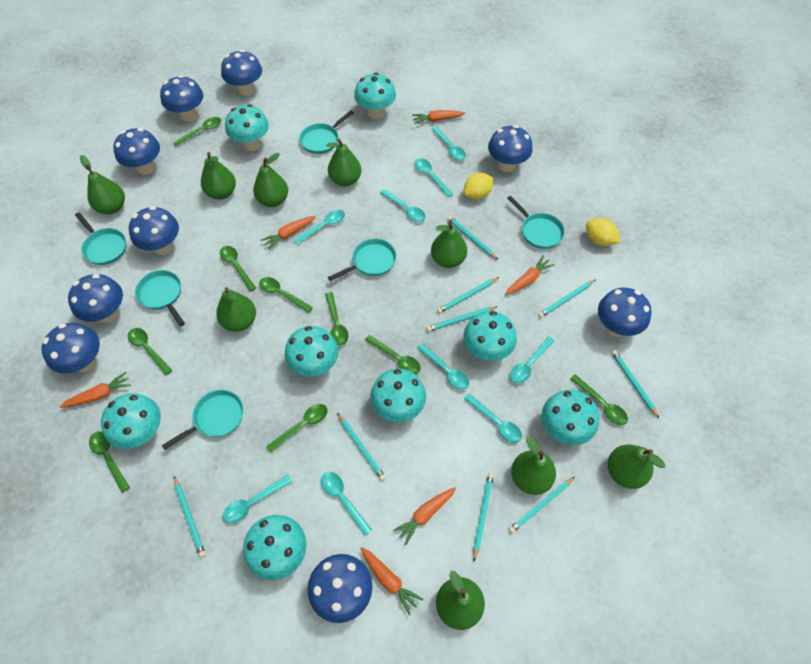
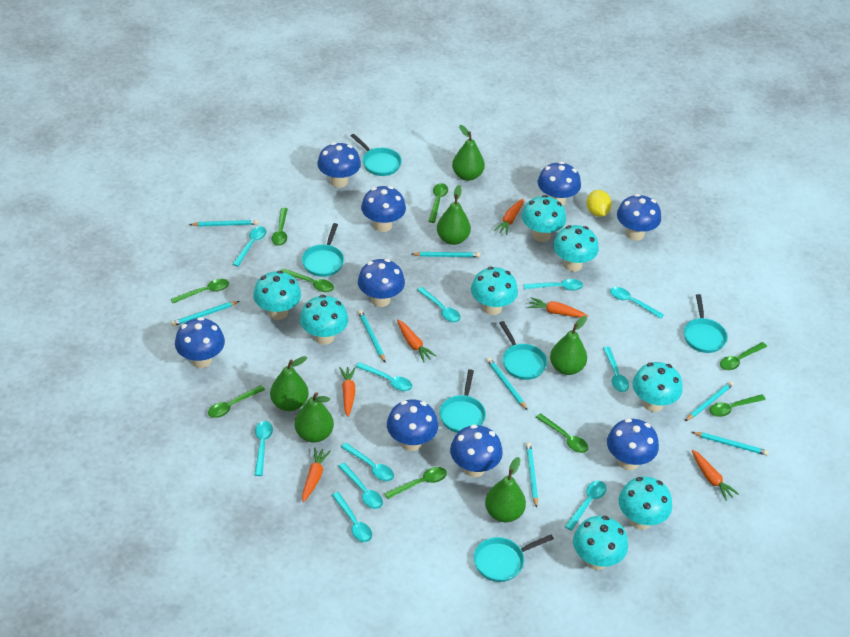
green pear: 9 -> 6
turquoise pencil: 9 -> 8
turquoise spoon: 9 -> 11
yellow lemon: 2 -> 1

